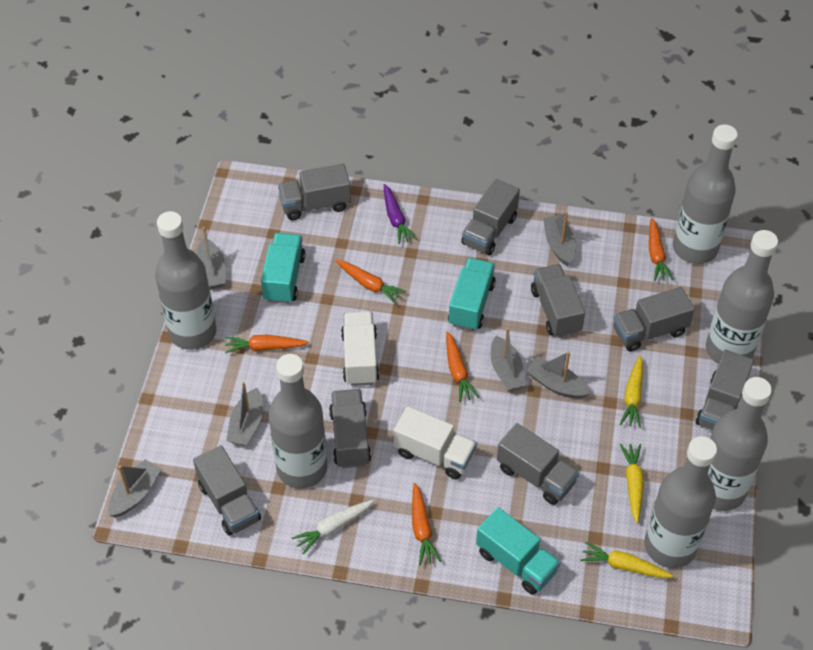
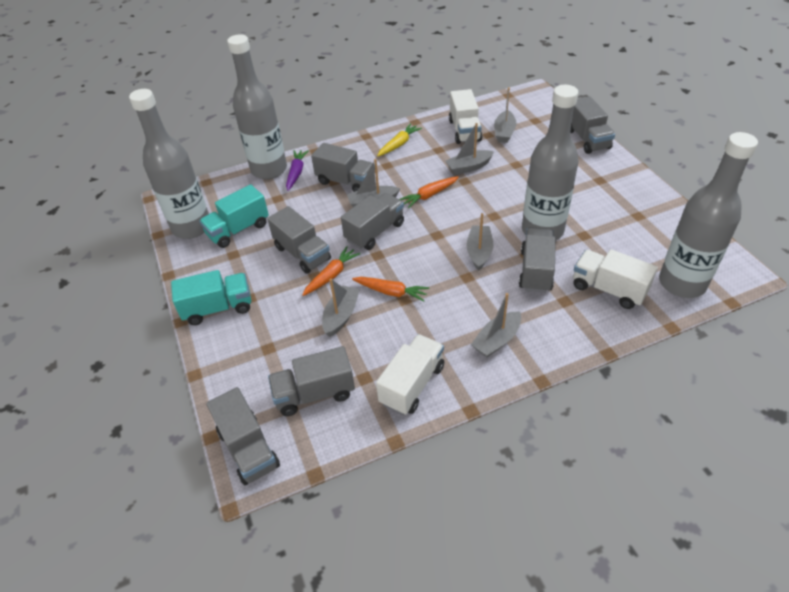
grey bottle: 6 -> 4
grey truck: 8 -> 7
orange carrot: 5 -> 3
turquoise truck: 3 -> 2
white carrot: 1 -> 0
white truck: 2 -> 3
yellow carrot: 3 -> 1

